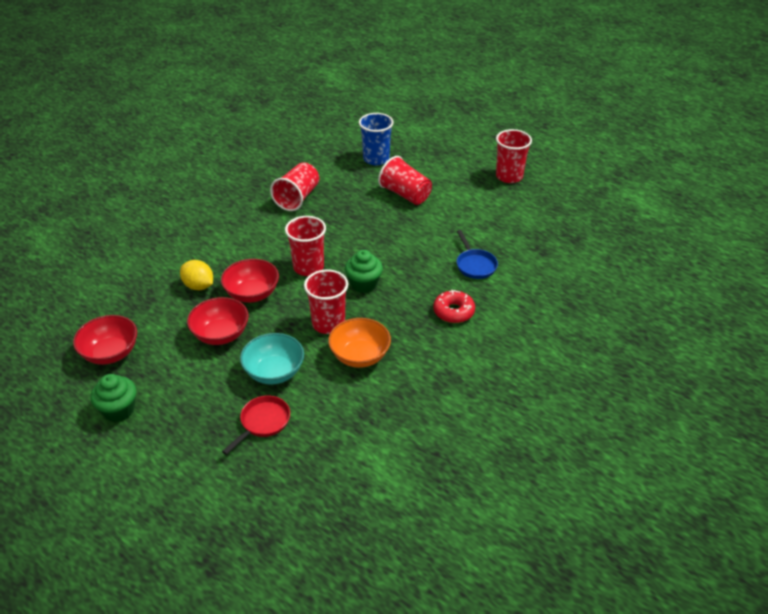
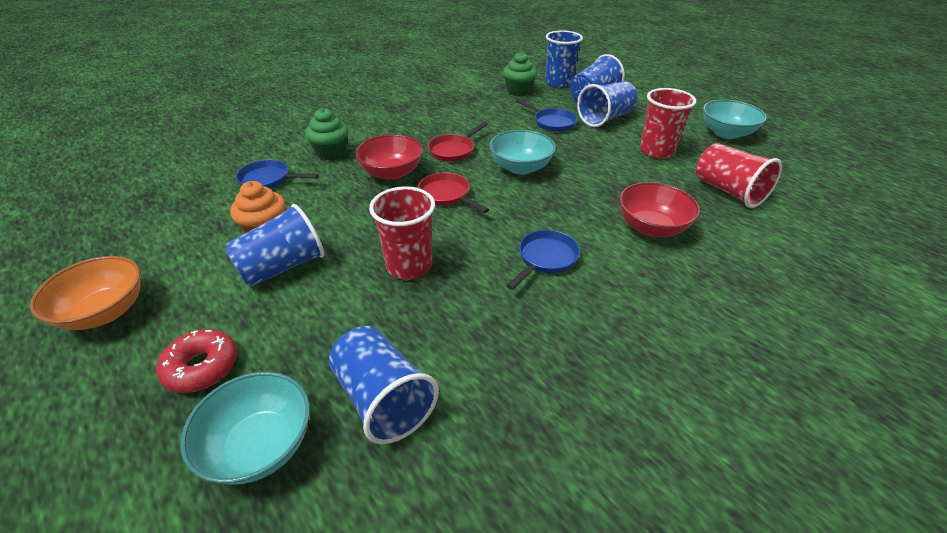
blue cup: 1 -> 5
blue pan: 1 -> 3
orange cupcake: 0 -> 1
red bowl: 3 -> 2
red cup: 5 -> 3
red pan: 1 -> 2
turquoise bowl: 1 -> 3
yellow lemon: 1 -> 0

